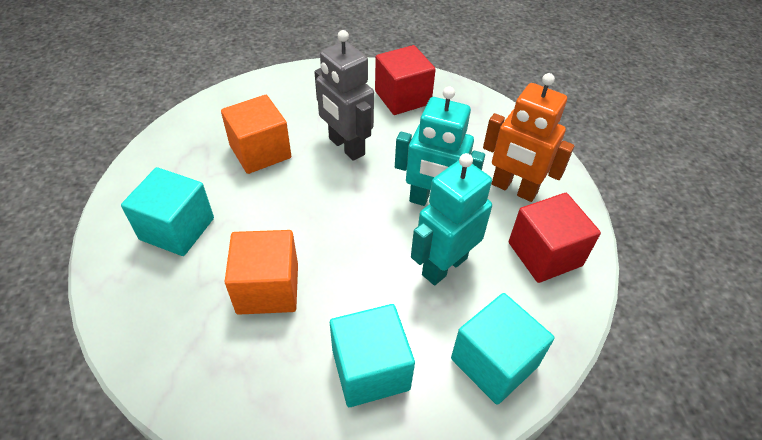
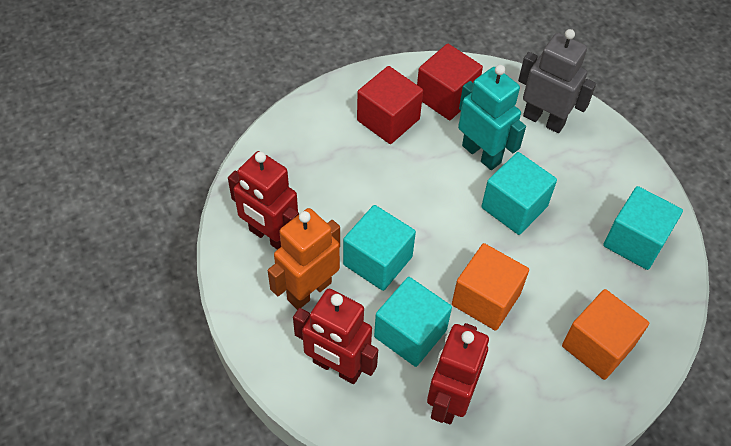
red robot: 0 -> 3
turquoise cube: 3 -> 4
turquoise robot: 2 -> 1

